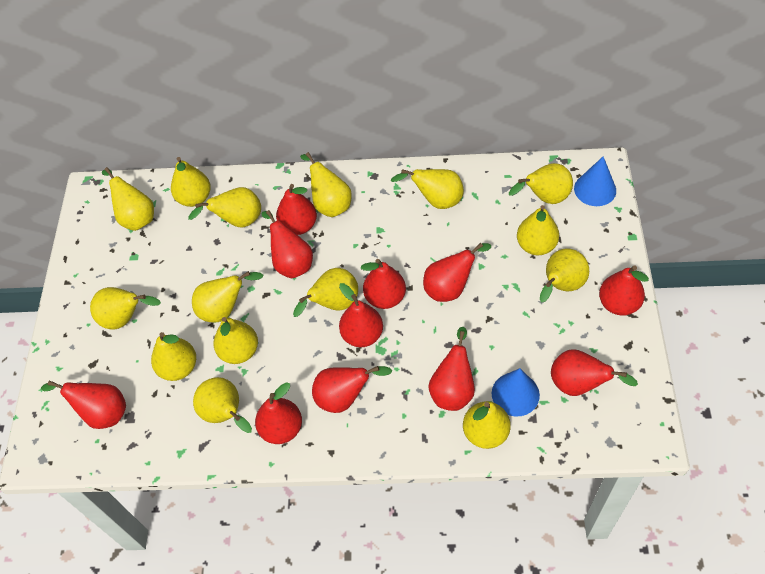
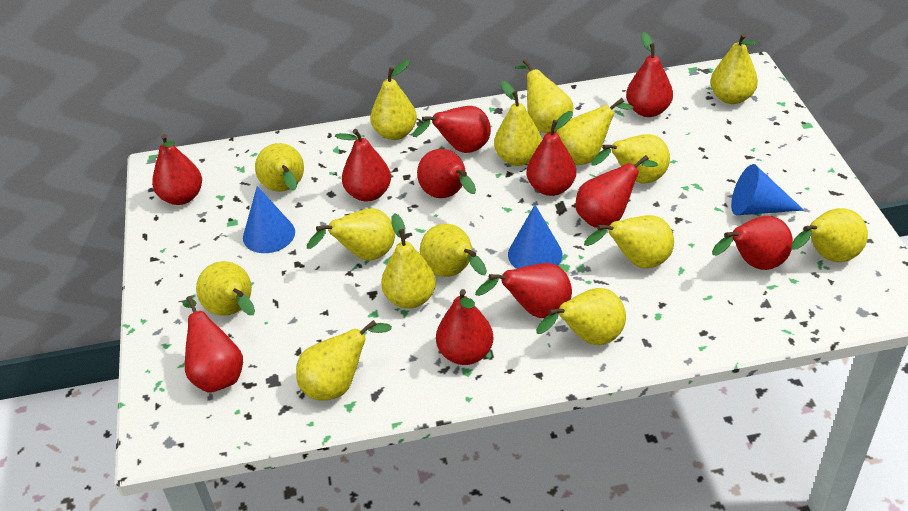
blue cone: 2 -> 3

